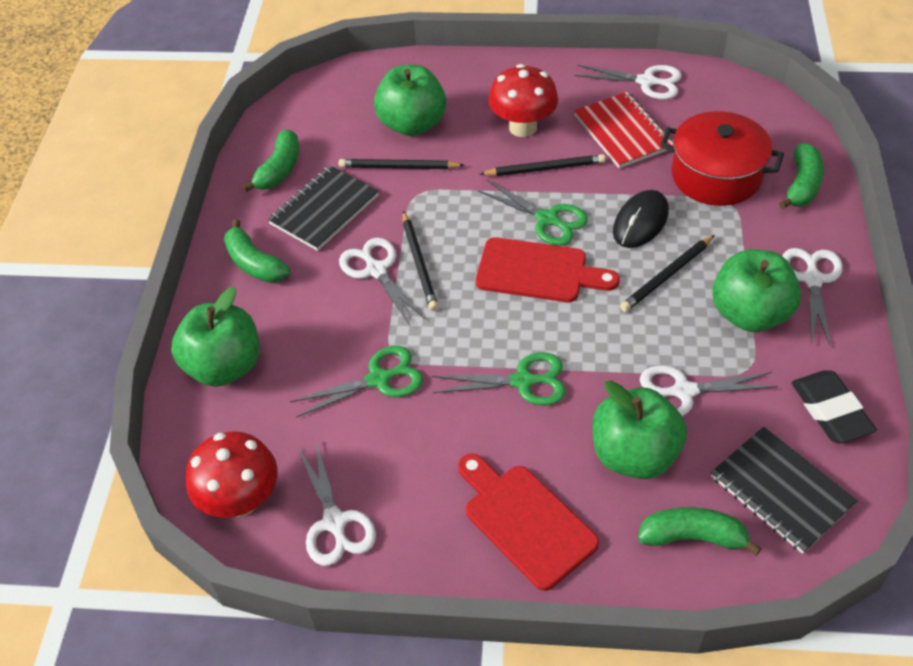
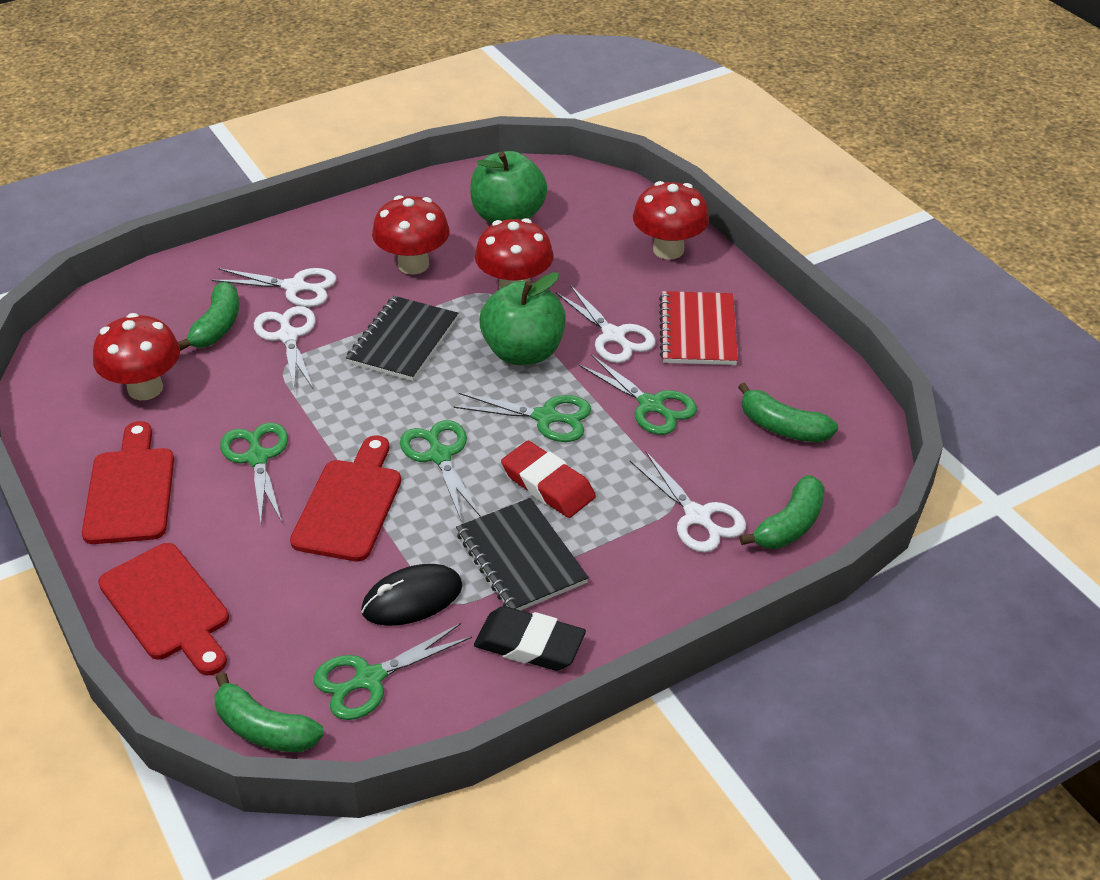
black pencil: 4 -> 0
green apple: 4 -> 2
green scissors: 3 -> 5
red cutting board: 2 -> 3
red eraser: 0 -> 1
red mushroom: 2 -> 4
red pot: 1 -> 0
white scissors: 5 -> 4

